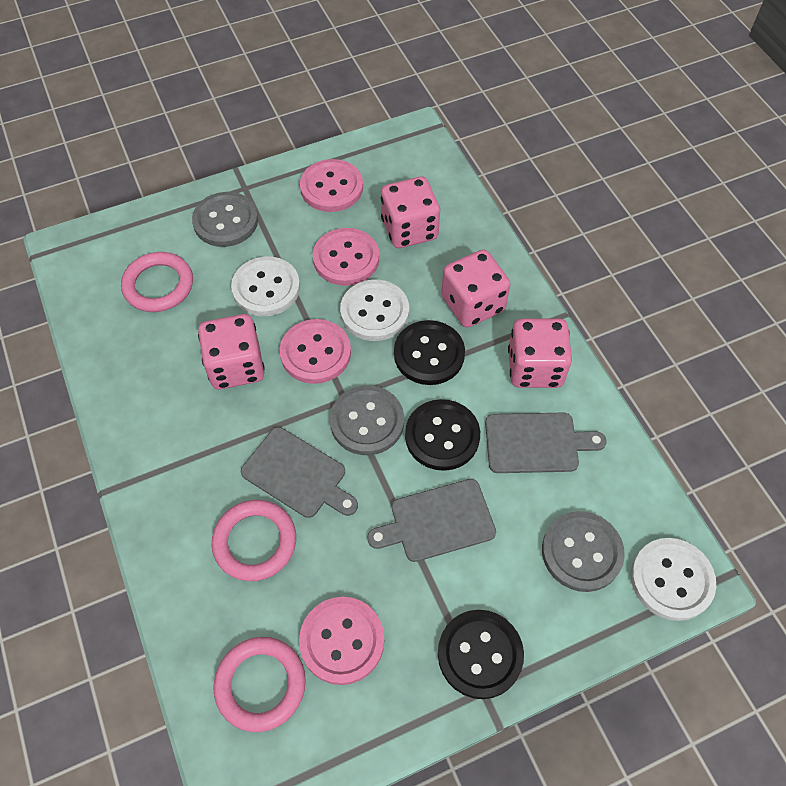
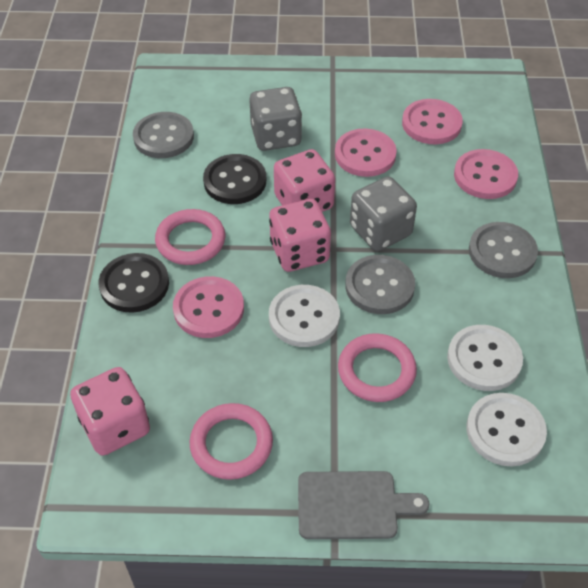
black button: 3 -> 2
grey cutting board: 3 -> 1
grey dice: 0 -> 2
pink dice: 4 -> 3

